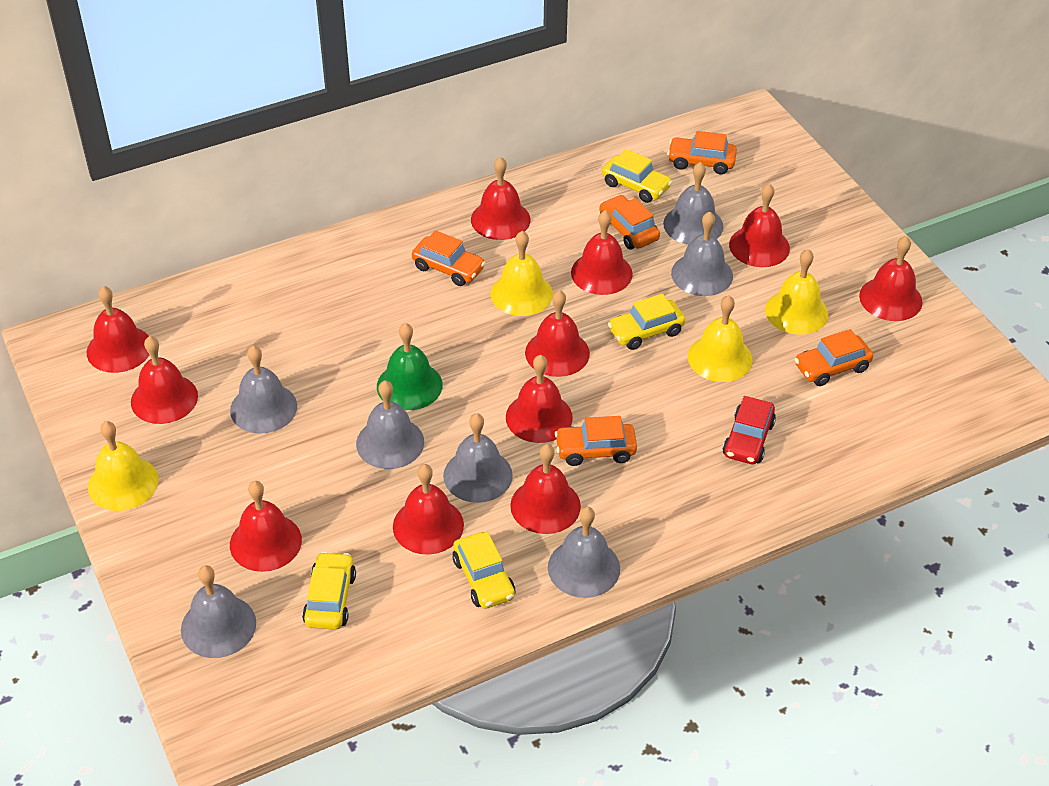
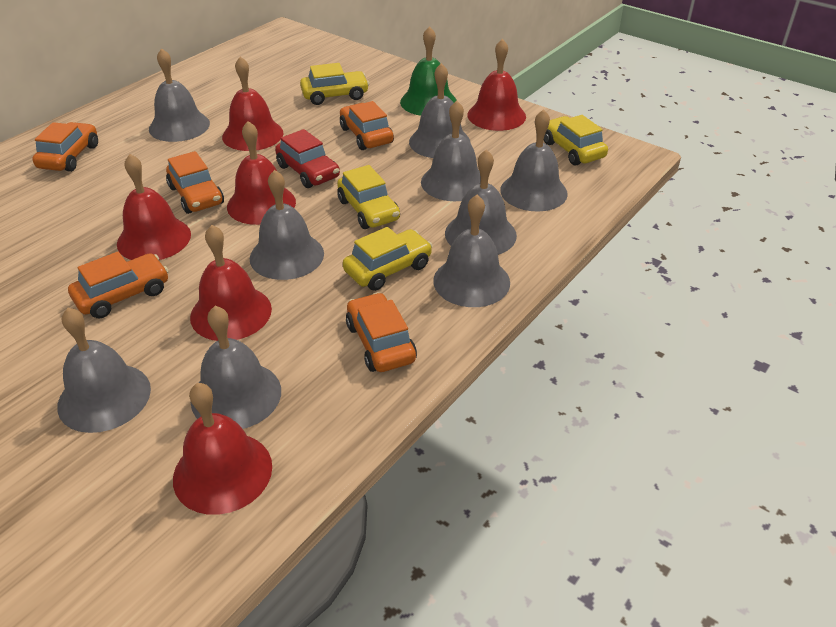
grey bell: 7 -> 9
red bell: 11 -> 6
yellow bell: 4 -> 0

